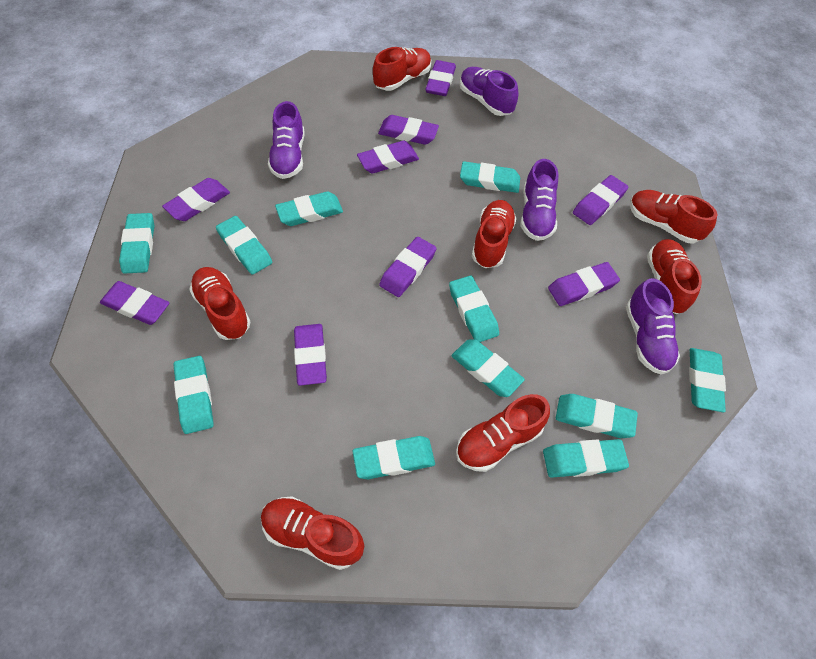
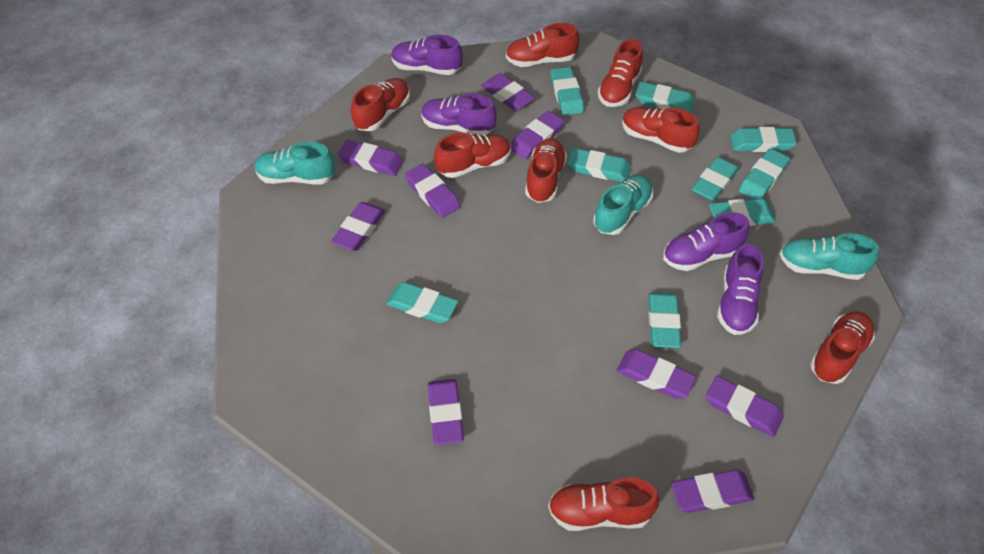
red shoe: 7 -> 8
turquoise eraser: 11 -> 9
turquoise shoe: 0 -> 3

